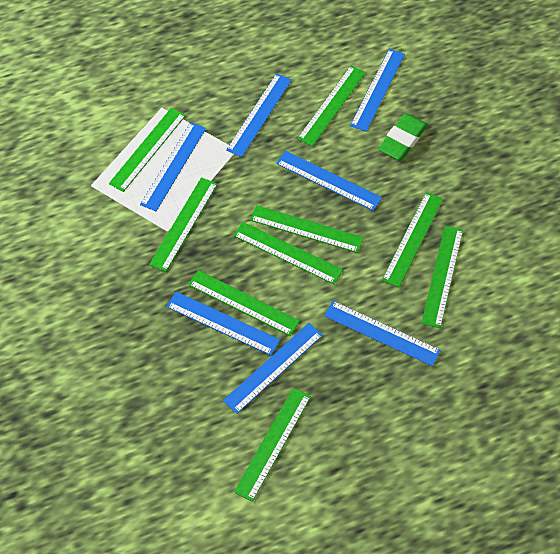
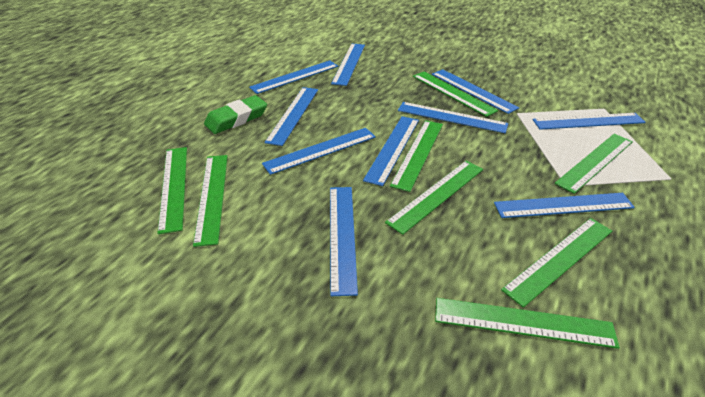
blue ruler: 7 -> 10
green ruler: 9 -> 8

